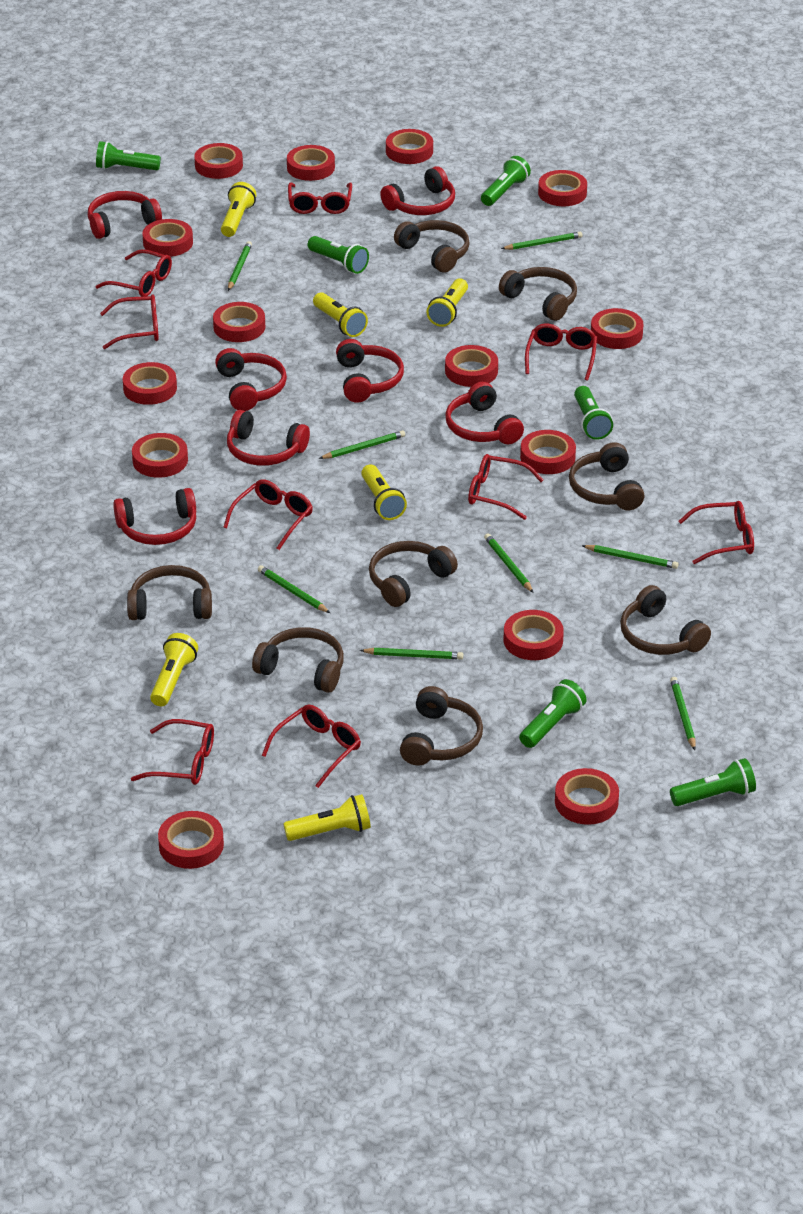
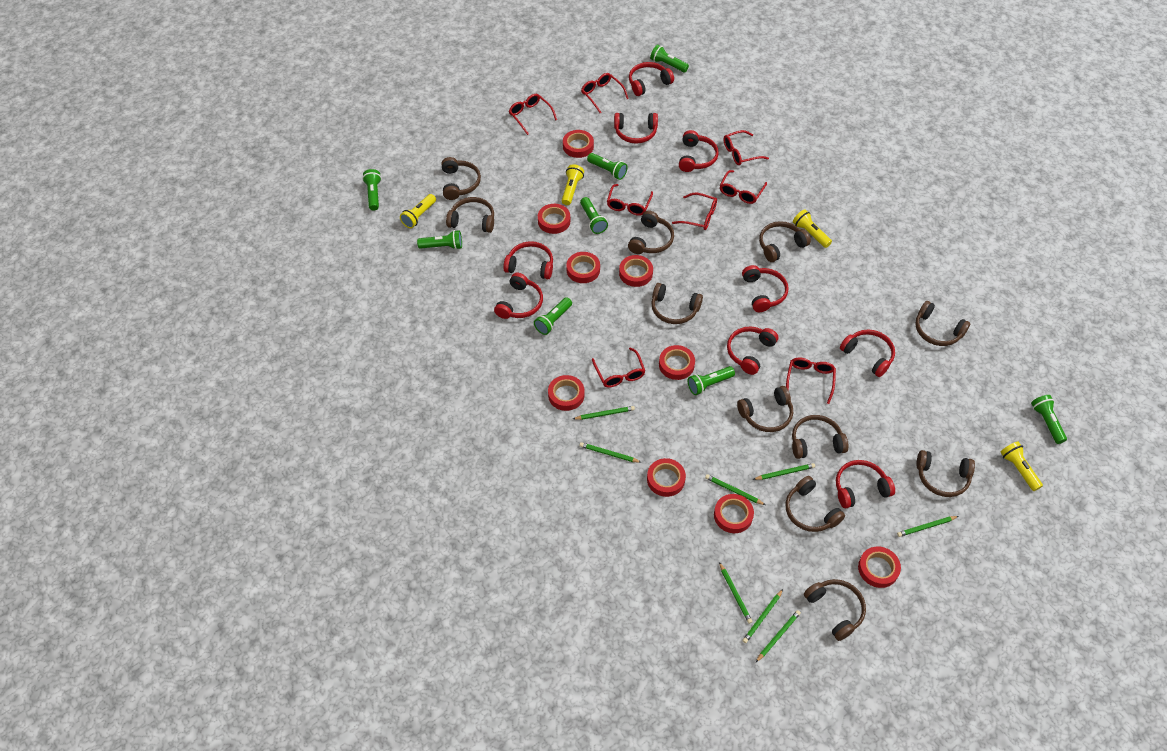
brown headphones: 8 -> 11
green flashlight: 6 -> 8
red glasses: 9 -> 8
red headphones: 7 -> 9
red tape: 14 -> 9
yellow flashlight: 6 -> 4

